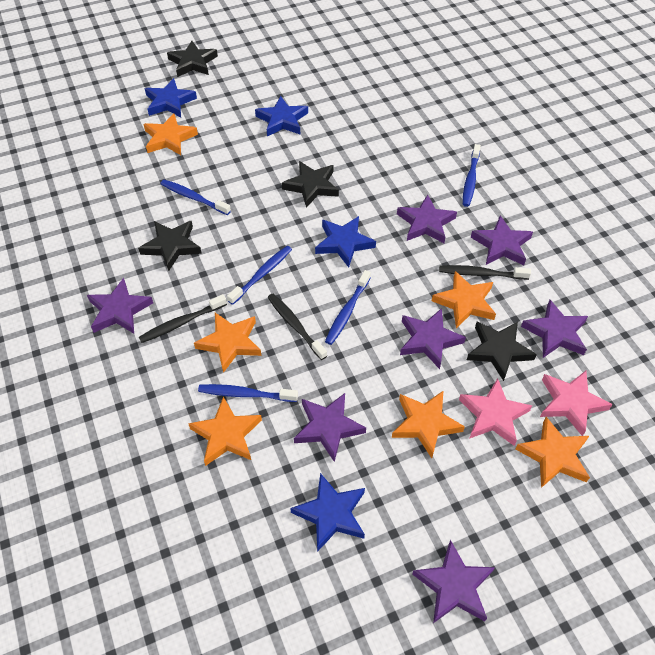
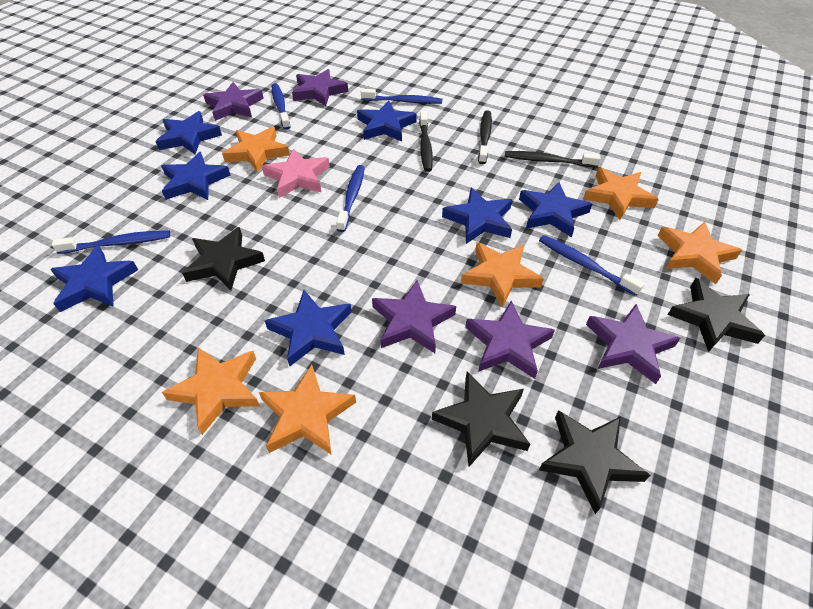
blue star: 4 -> 7
pink star: 2 -> 1
purple star: 7 -> 5

